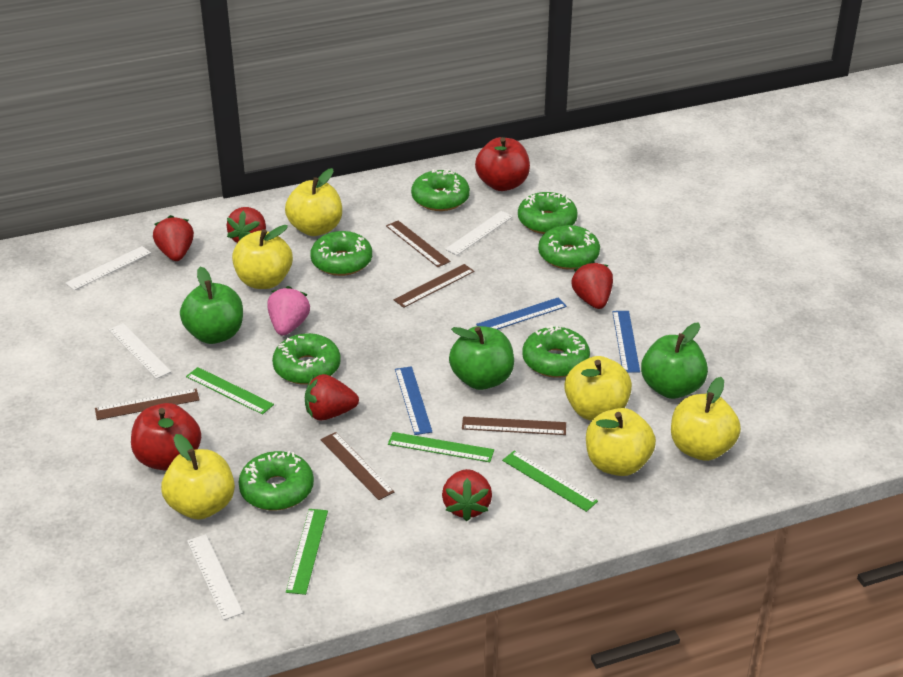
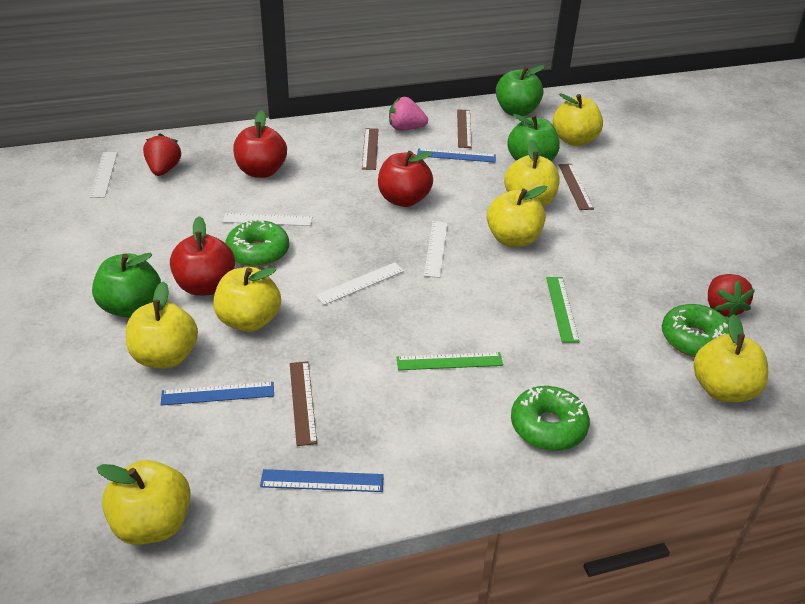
brown ruler: 5 -> 4
green donut: 7 -> 3
green ruler: 4 -> 2
red apple: 2 -> 3
red strawberry: 5 -> 2
yellow apple: 6 -> 7

